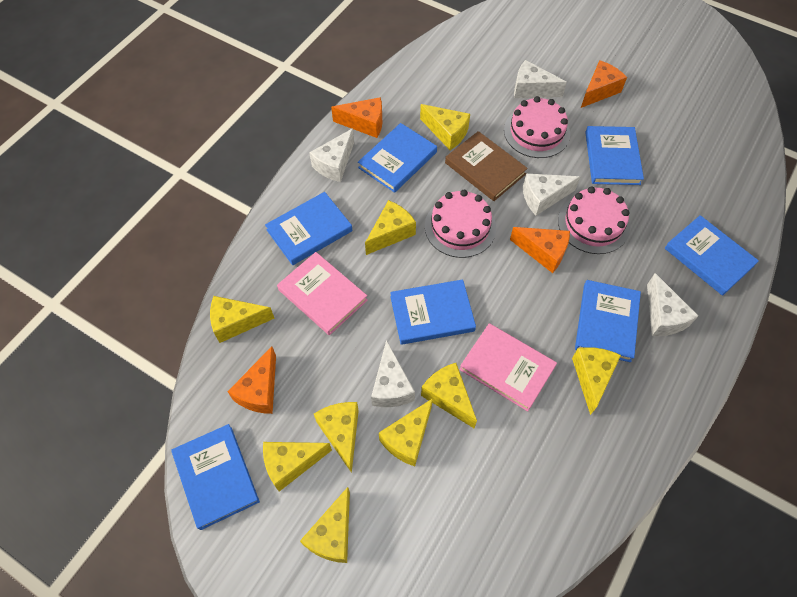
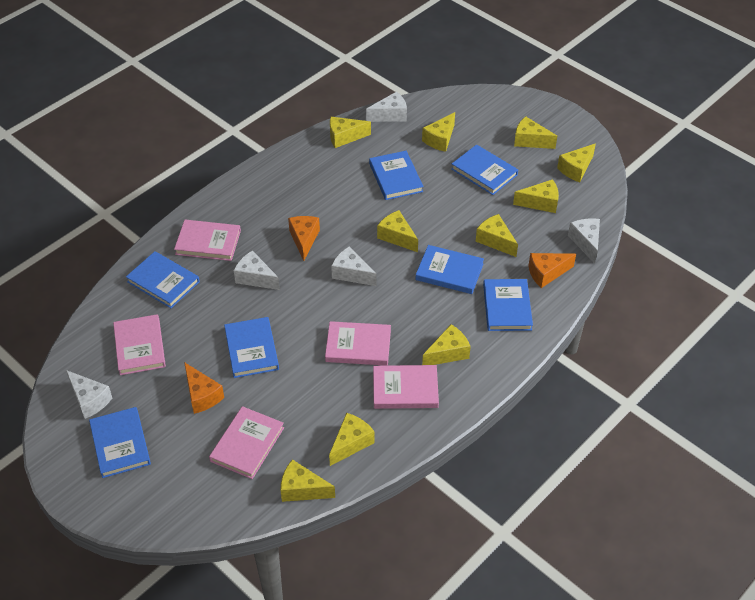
brown book: 1 -> 0
orange cheese: 4 -> 3
pink book: 2 -> 5
pink cake: 3 -> 0
yellow cheese: 9 -> 10

